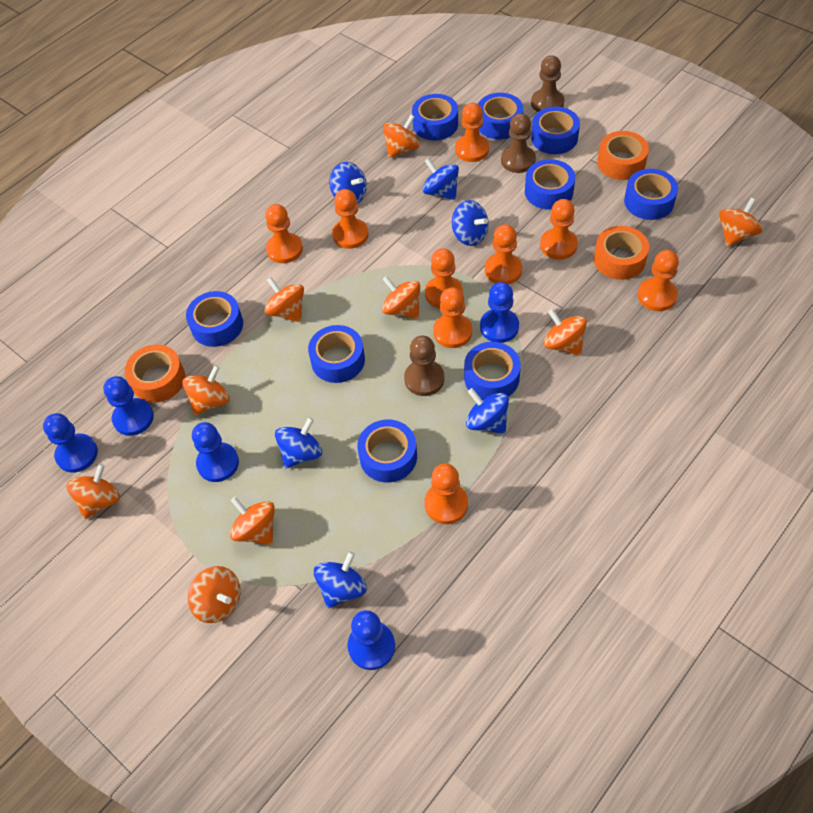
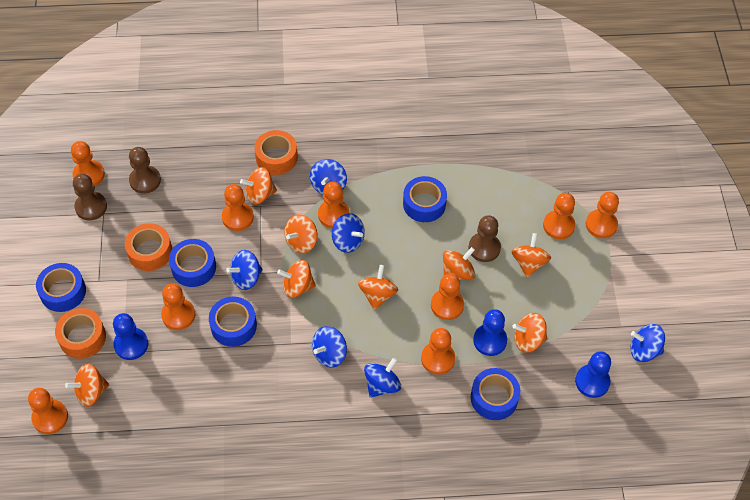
blue pawn: 5 -> 3
blue tape: 9 -> 5
orange spinning top: 9 -> 8

